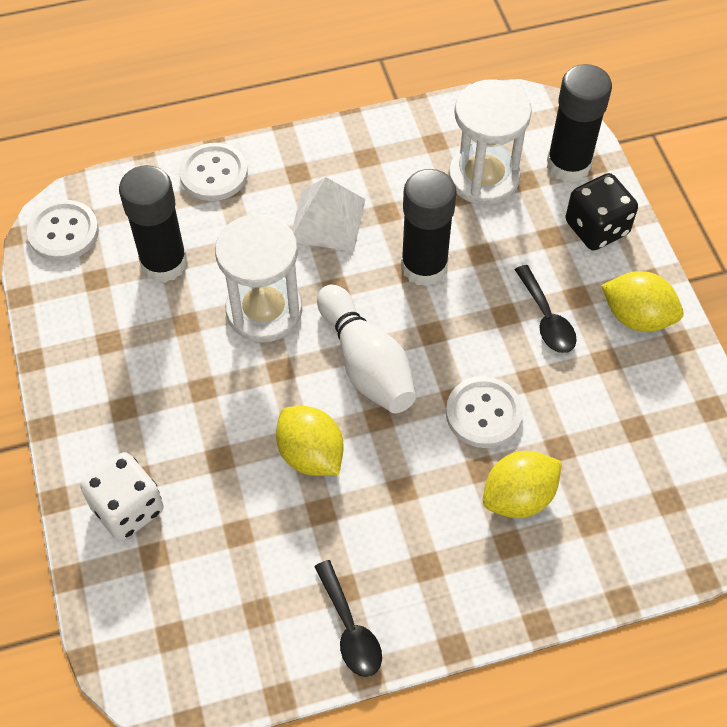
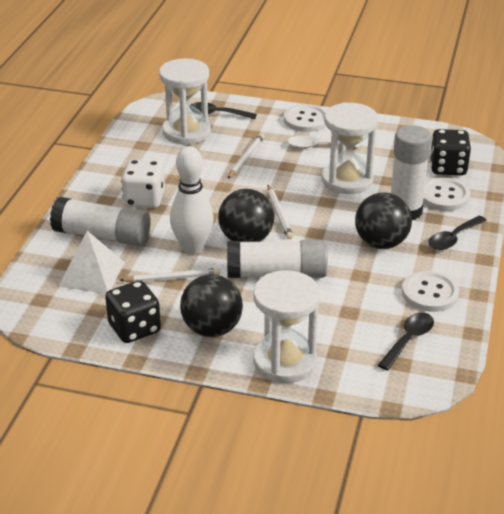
black ball: 0 -> 3
black dice: 1 -> 2
black glue stick: 3 -> 0
black spoon: 2 -> 3
white glue stick: 0 -> 3
white hourglass: 2 -> 3
white pencil: 0 -> 3
white spoon: 0 -> 1
yellow lemon: 3 -> 0

